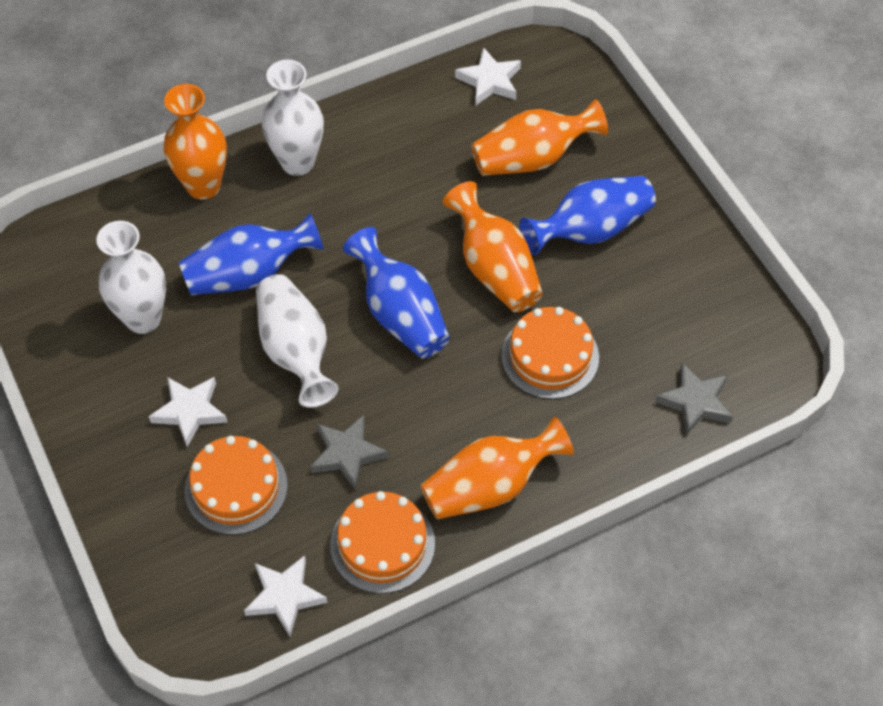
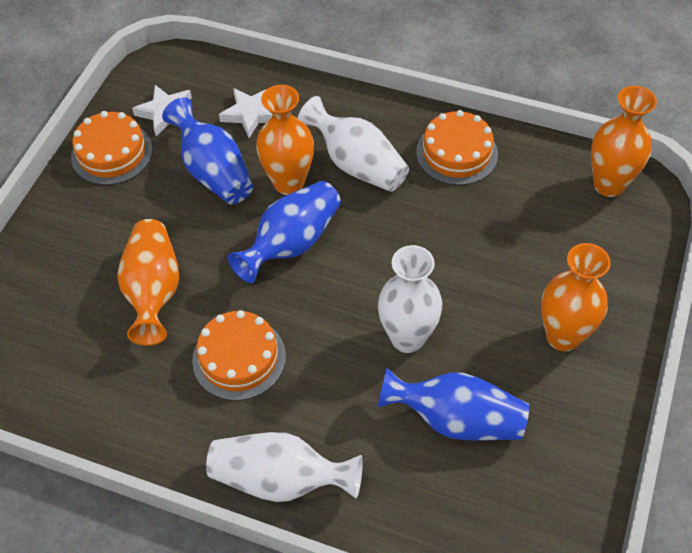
grey star: 2 -> 0
white star: 3 -> 2

